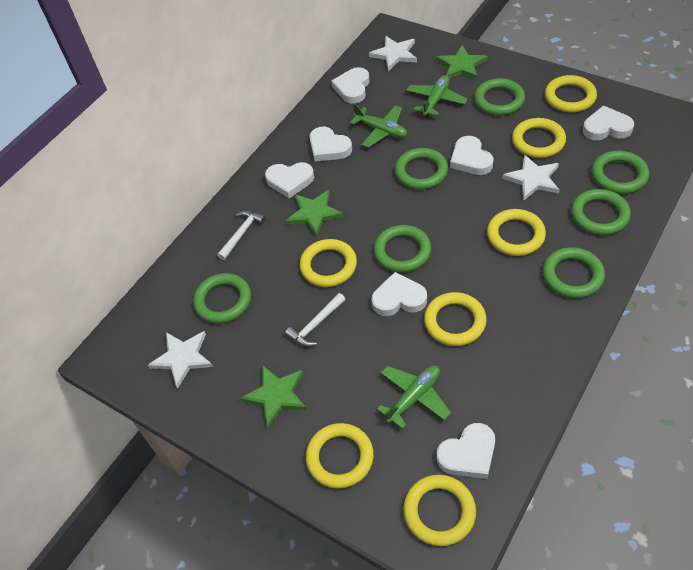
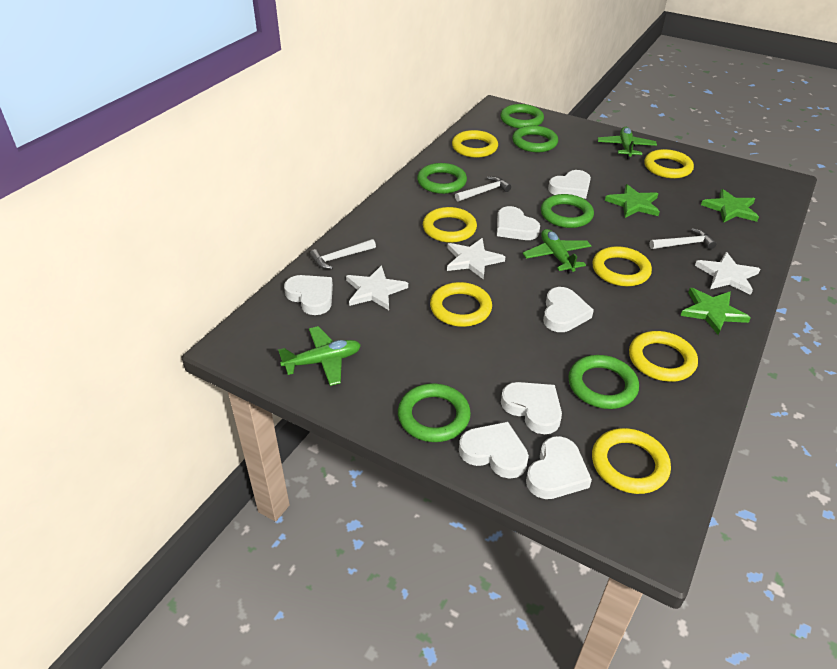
green ring: 7 -> 6
white hammer: 2 -> 3

